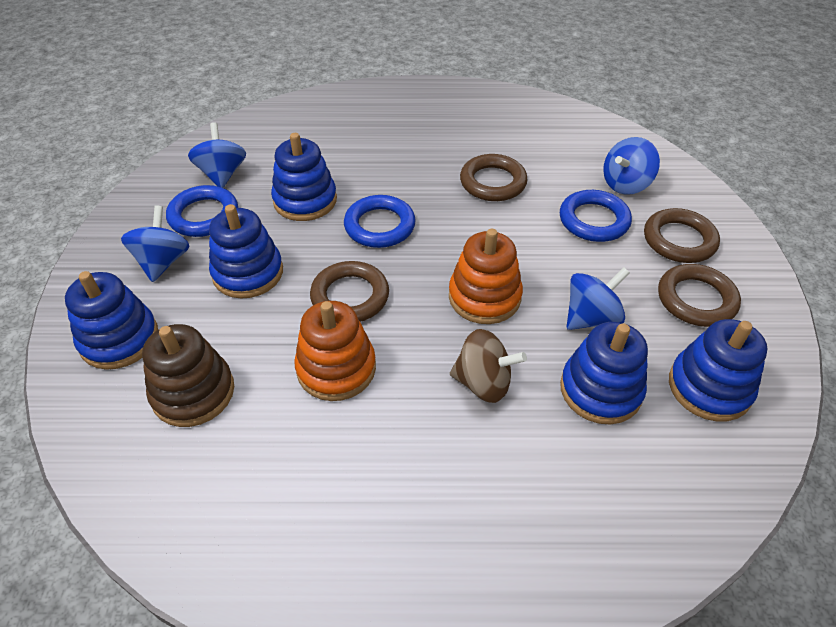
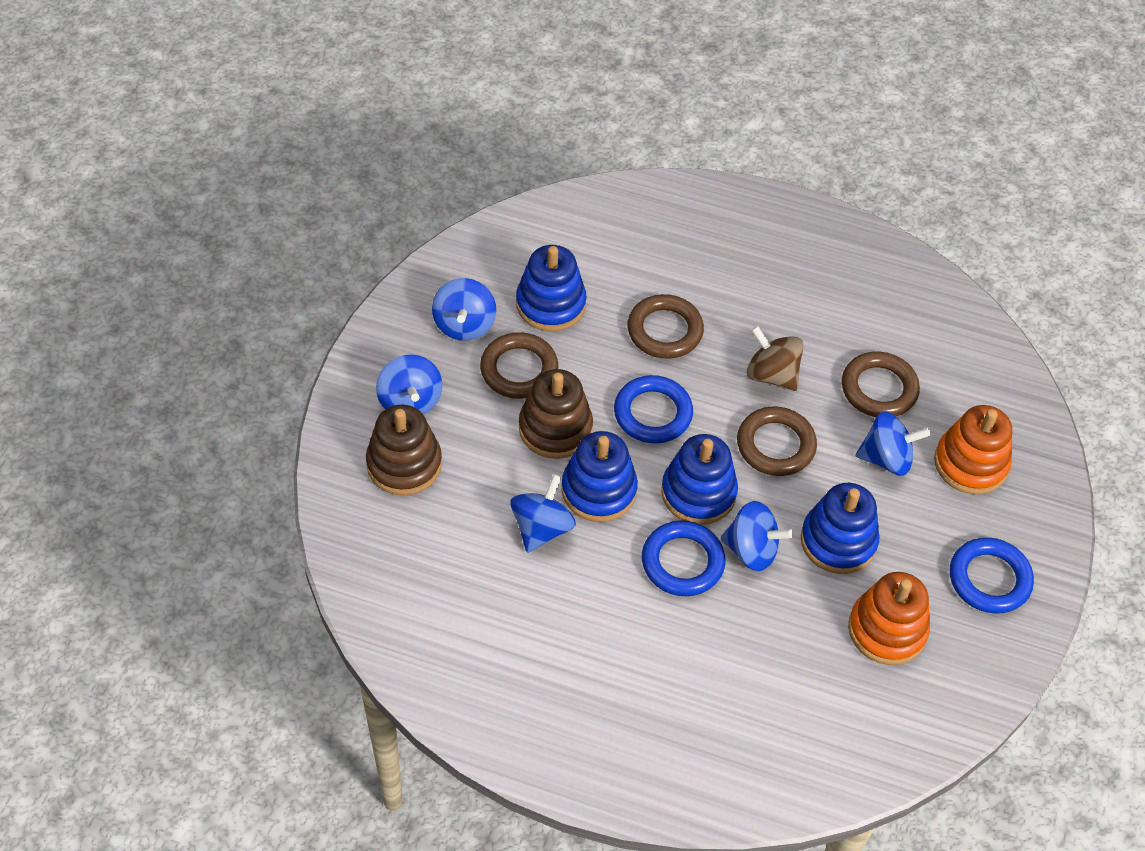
blue spinning top: 4 -> 5
blue stacking toy: 5 -> 4
brown stacking toy: 1 -> 2

